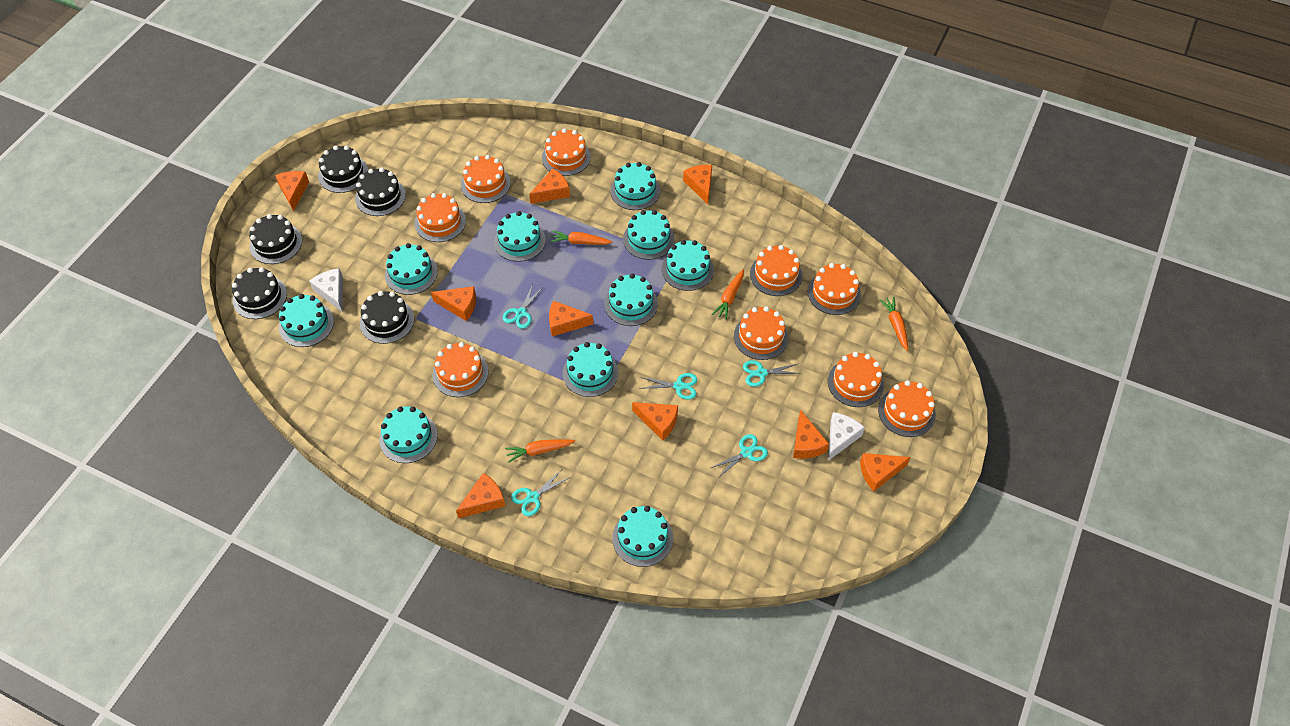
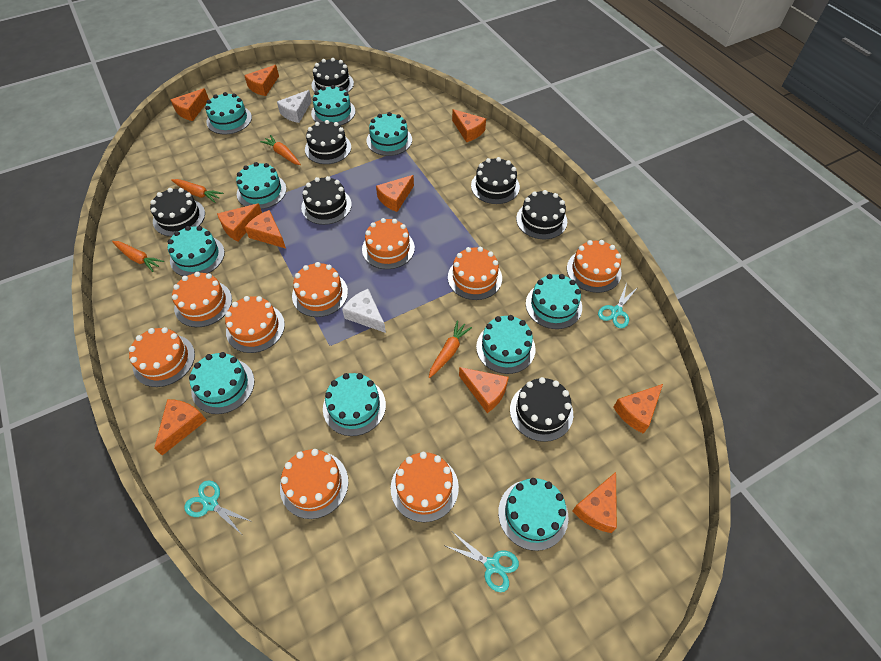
black cake: 5 -> 7
orange cheese: 9 -> 10
turquoise scissors: 5 -> 3

